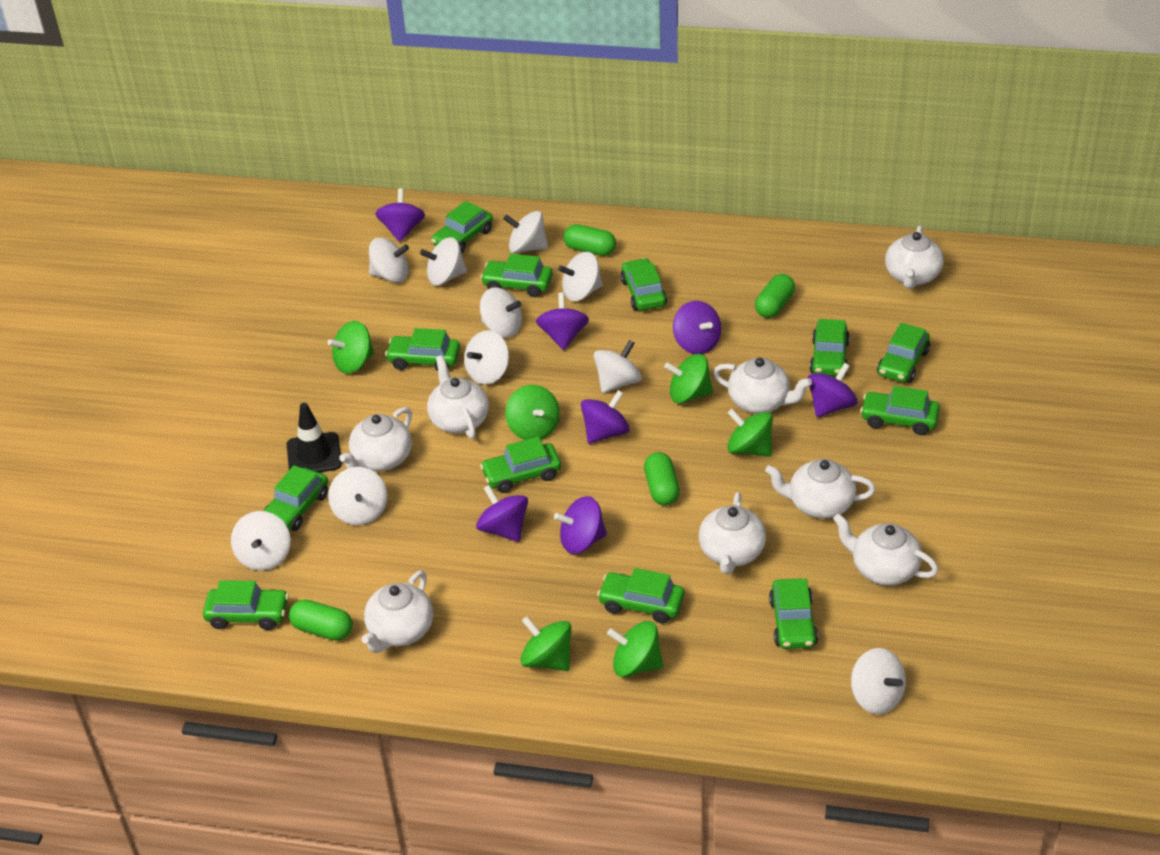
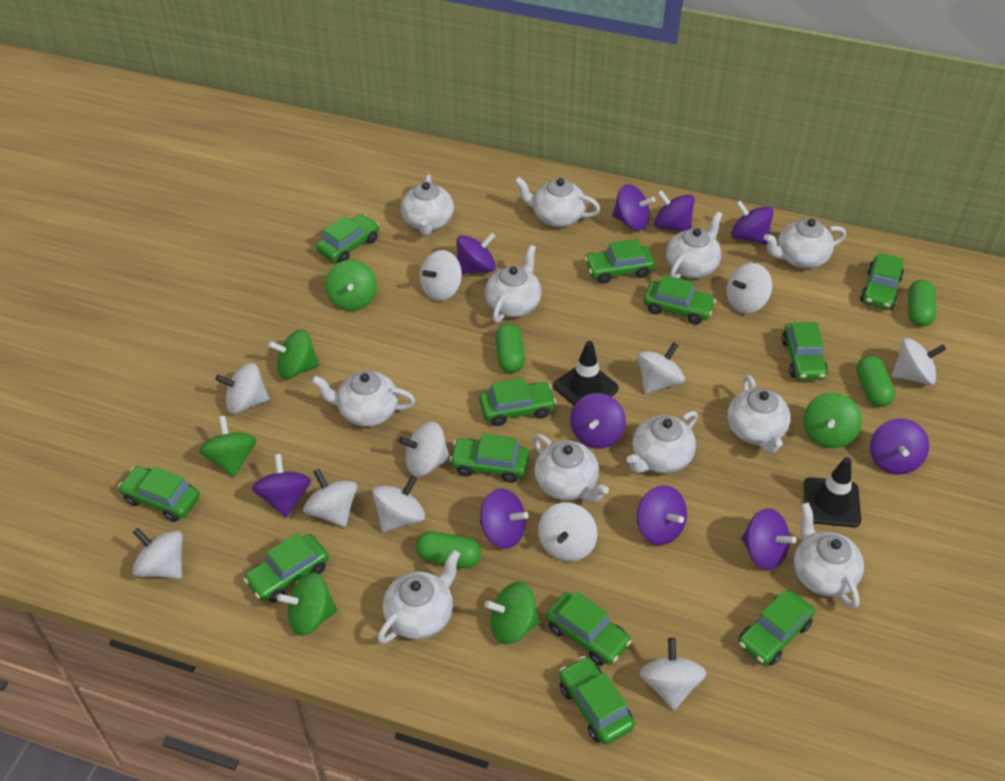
black traffic cone: 1 -> 2
purple spinning top: 7 -> 10
white spinning top: 10 -> 11
white teapot: 8 -> 11

